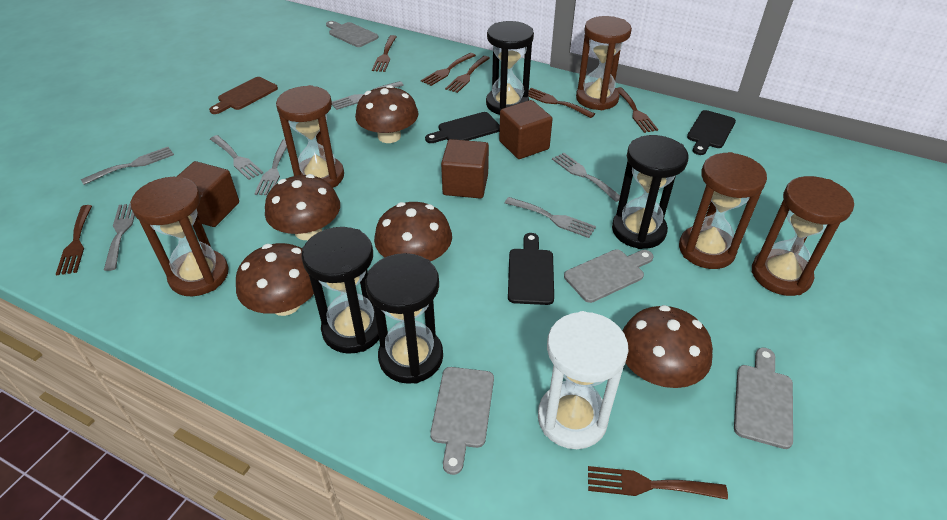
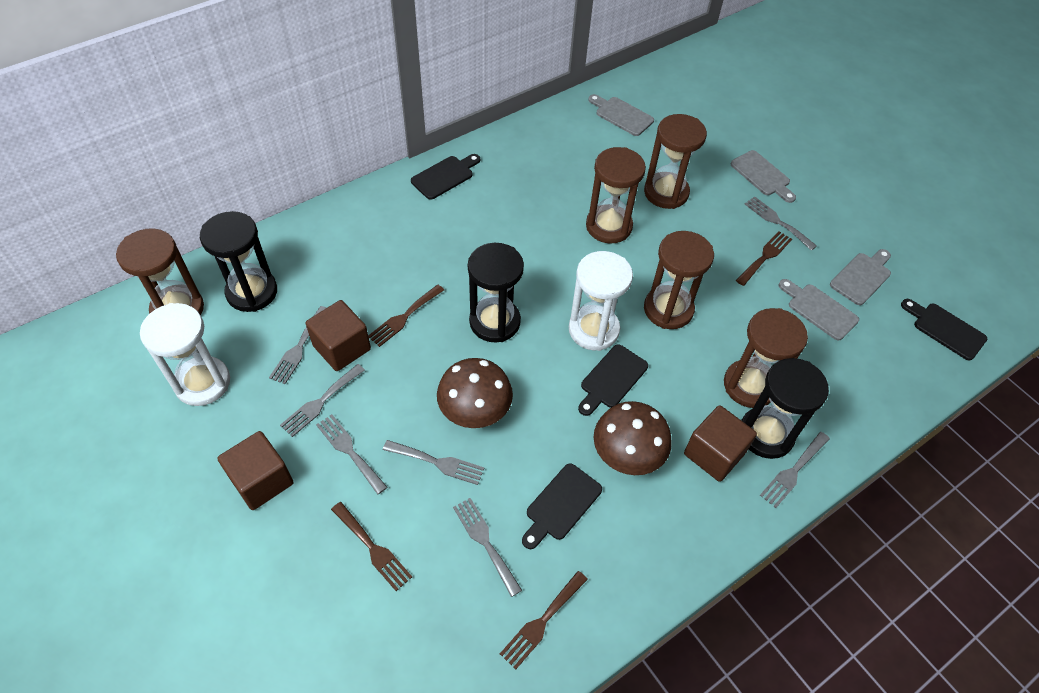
black cutting board: 3 -> 4
black hourglass: 4 -> 3
brown cutting board: 1 -> 0
brown fork: 7 -> 4
brown mushroom: 5 -> 2
white hourglass: 1 -> 2

